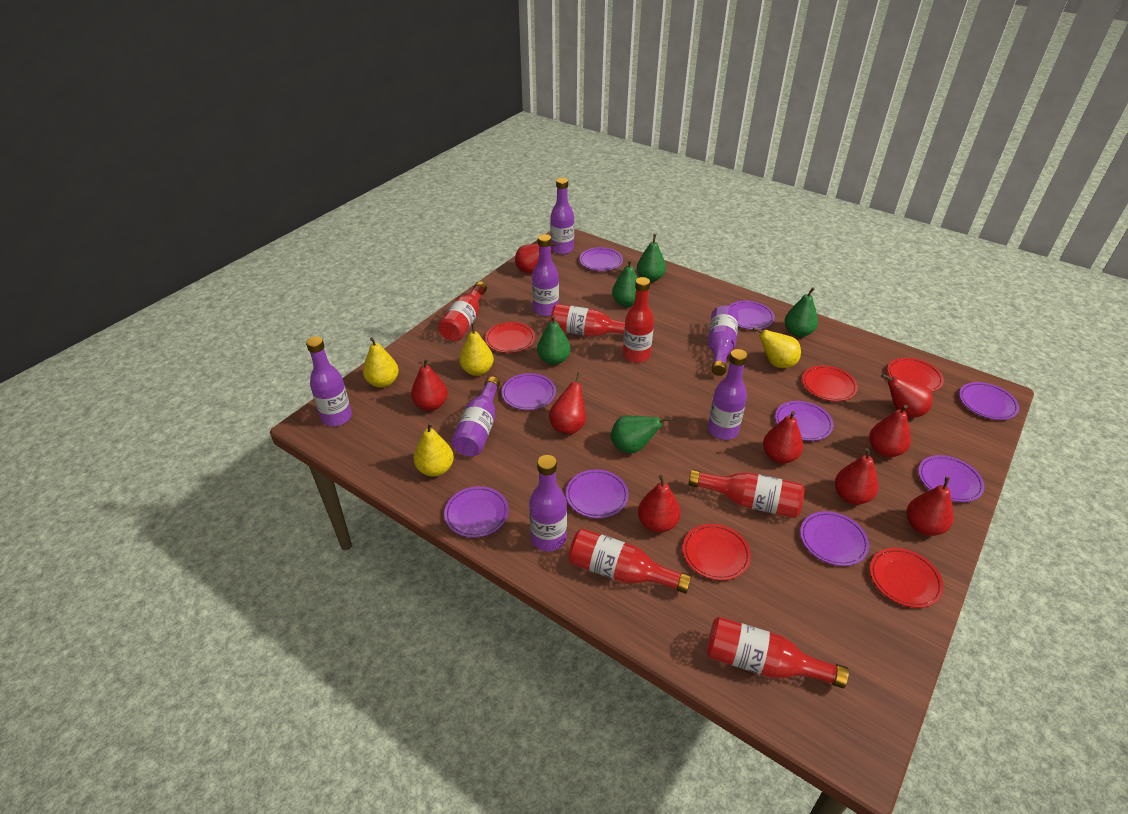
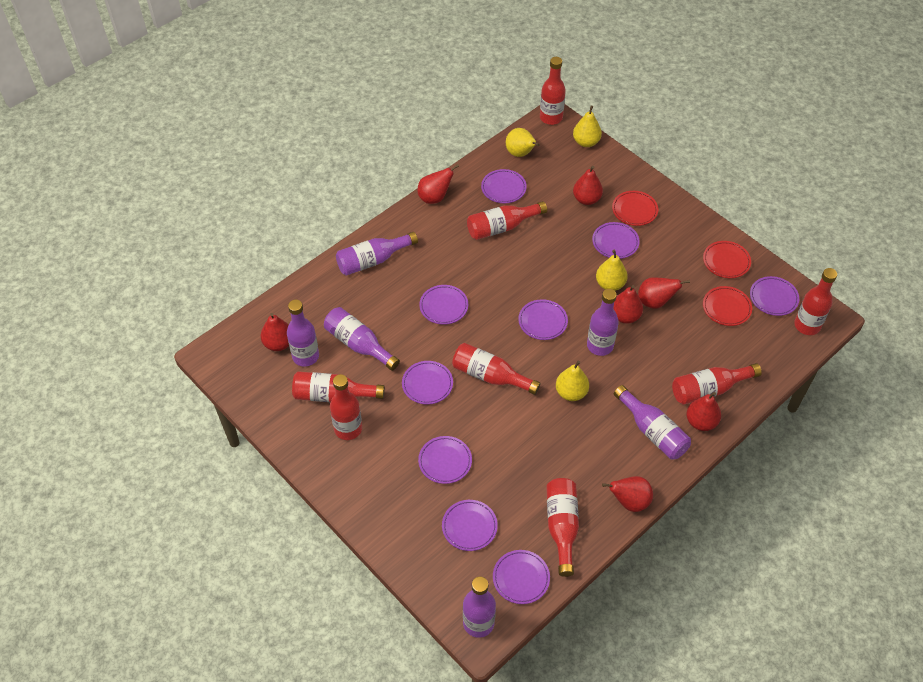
green pear: 5 -> 0
purple bottle: 7 -> 6
red bottle: 6 -> 8
red pear: 9 -> 7
red plate: 5 -> 3

